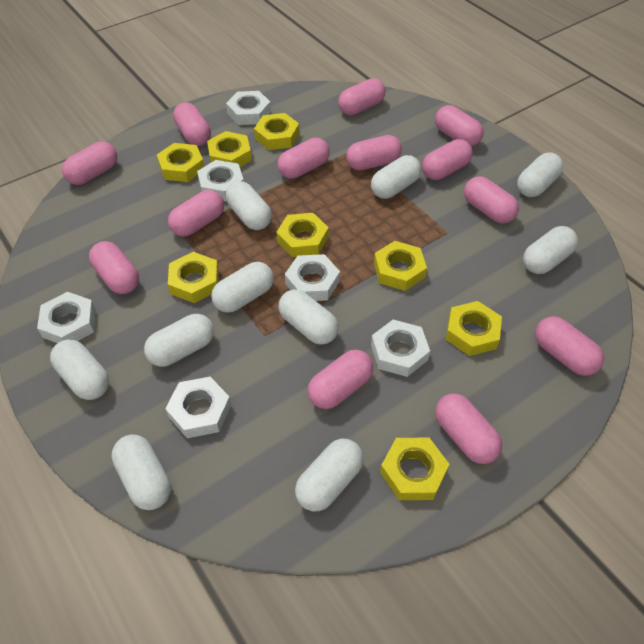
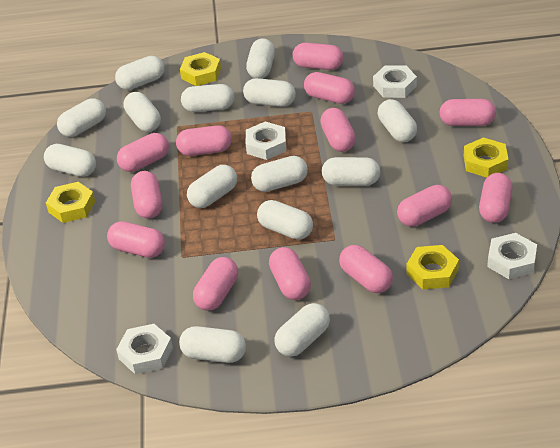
white capsule: 10 -> 14
white nut: 6 -> 4
yellow nut: 8 -> 4

